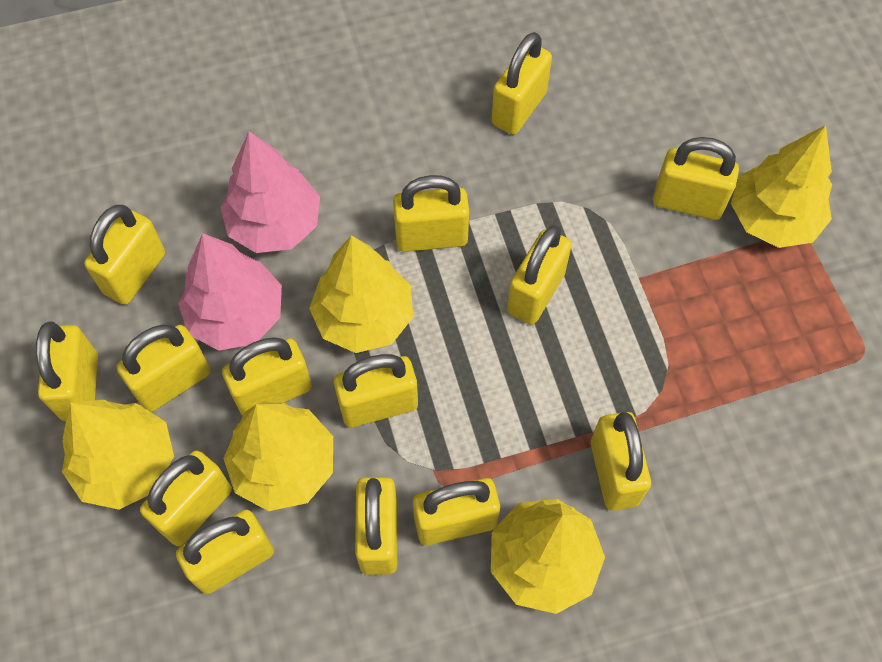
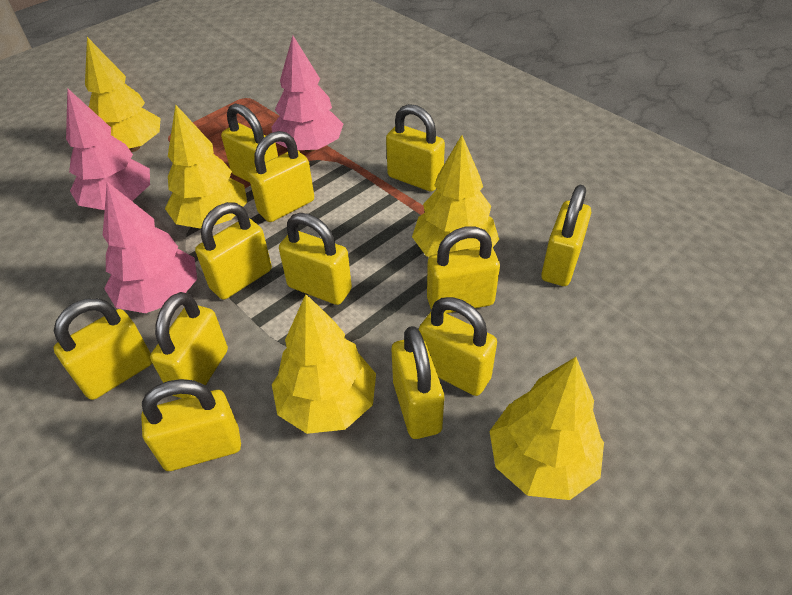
pink tree: 2 -> 3
yellow padlock: 14 -> 12

